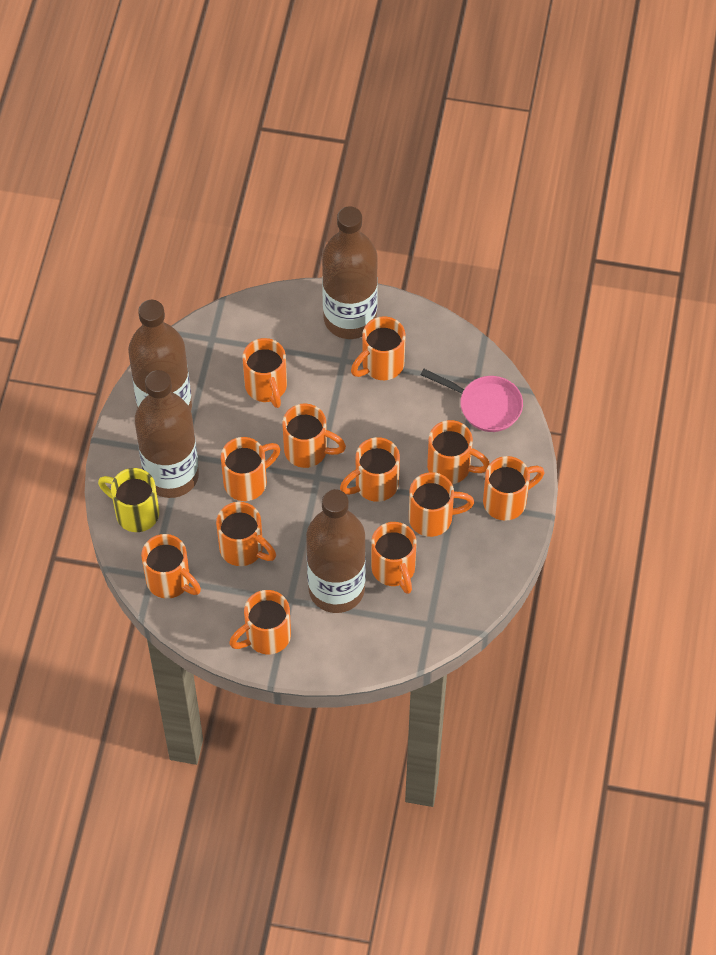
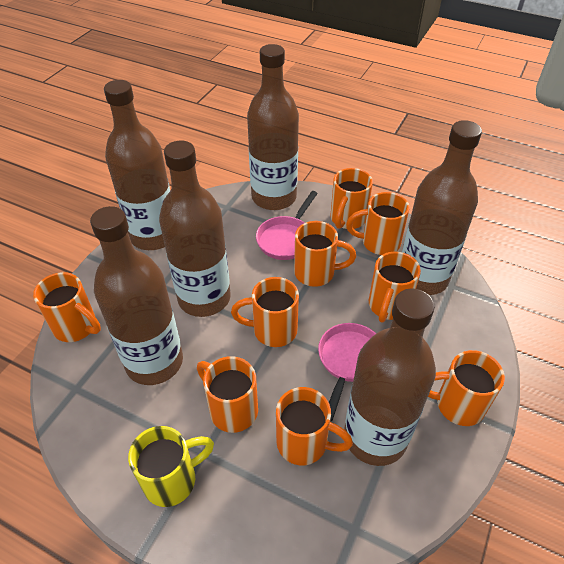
brown bottle: 4 -> 6
orange mug: 12 -> 9
pink pan: 1 -> 2

